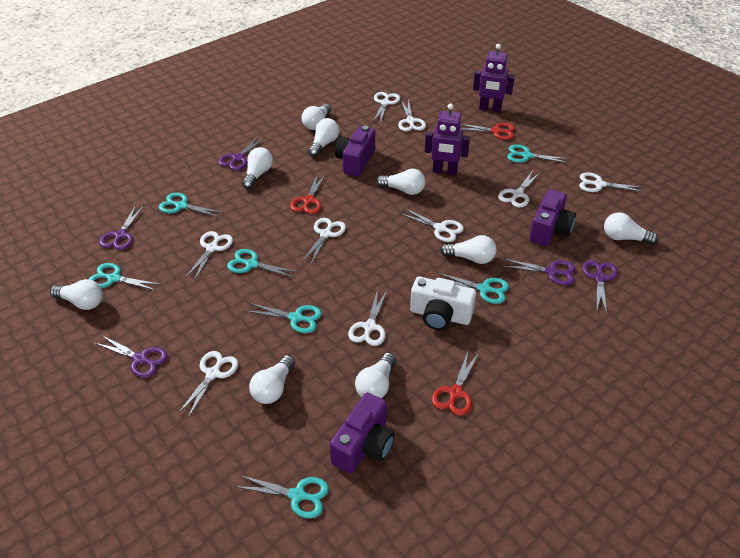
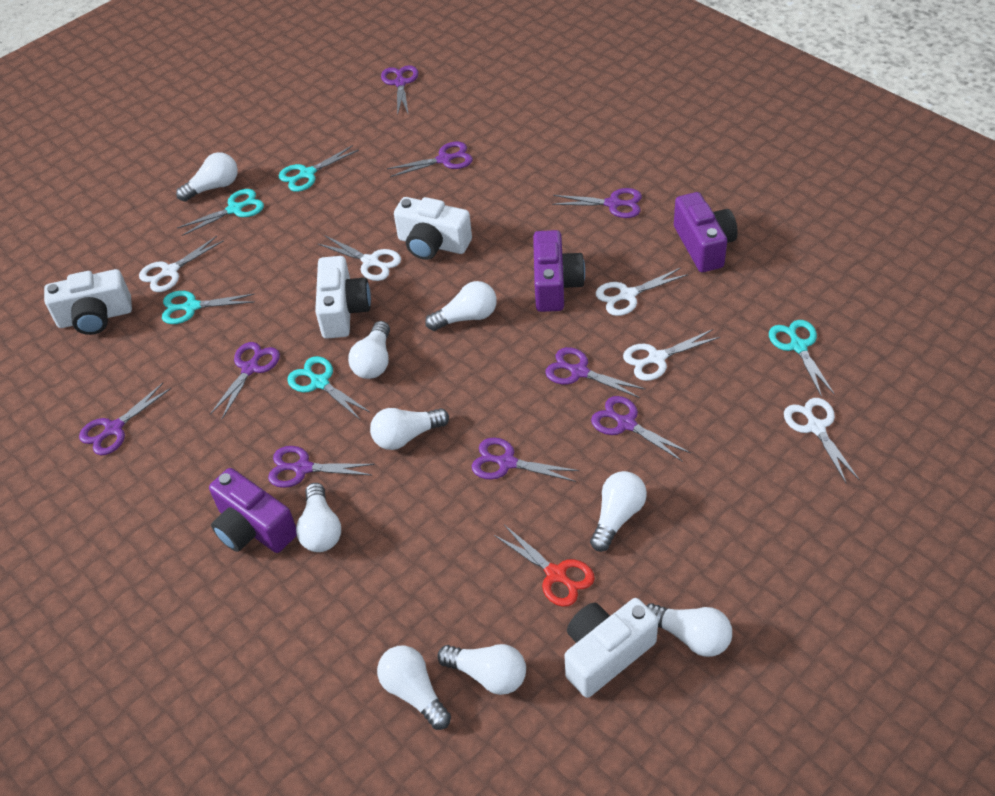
purple robot: 2 -> 0
purple scissors: 5 -> 9
red scissors: 3 -> 1
turquoise scissors: 7 -> 5
white camera: 1 -> 4
white scissors: 9 -> 5

